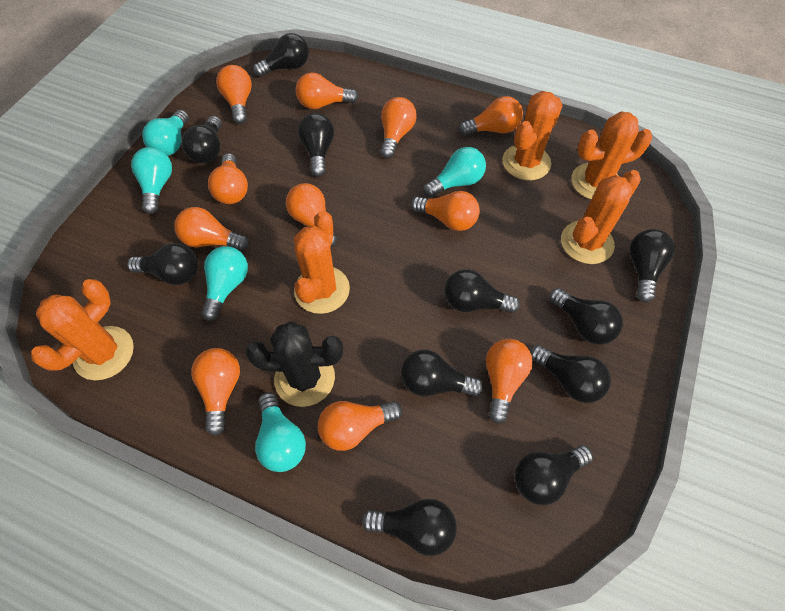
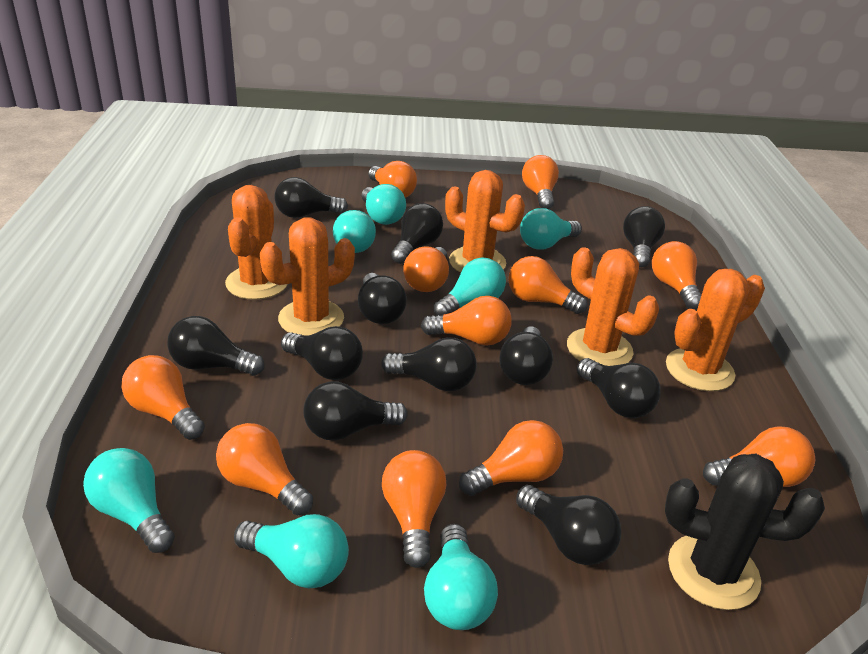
turquoise light bulb: 5 -> 7

